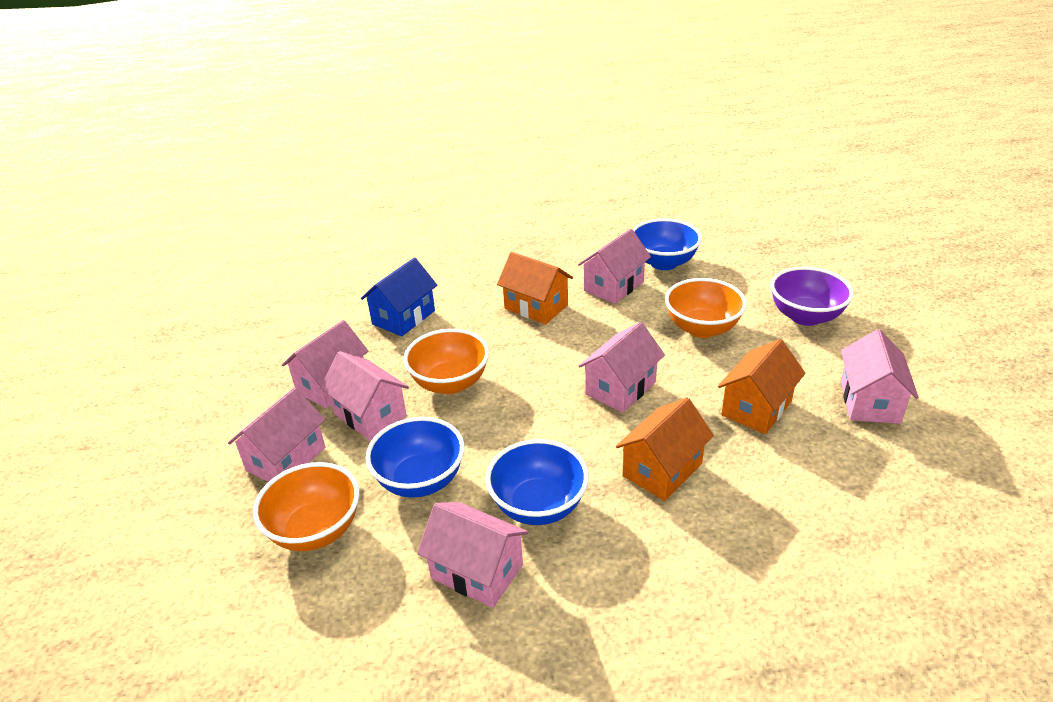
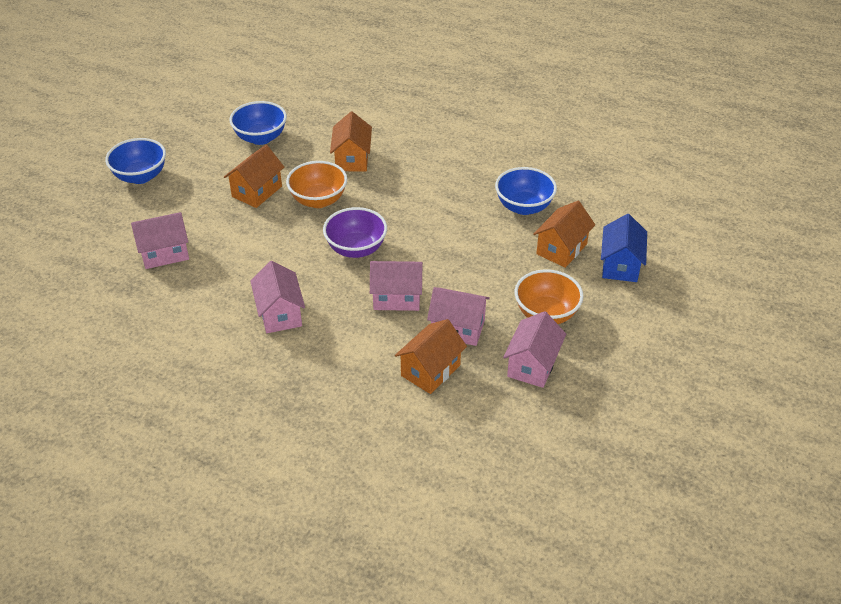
orange bowl: 3 -> 2
orange house: 3 -> 4
pink house: 7 -> 5

